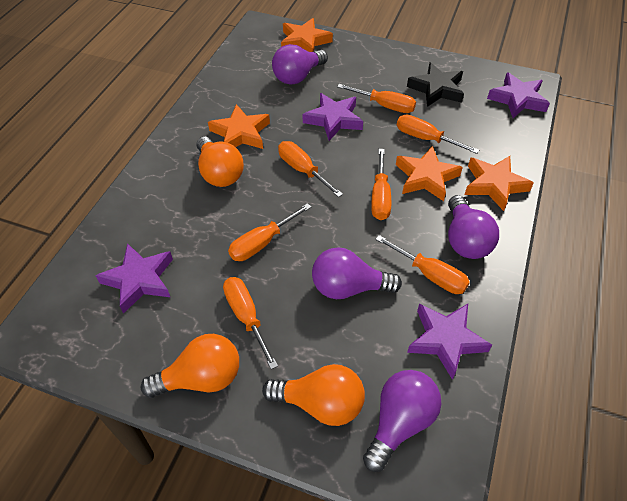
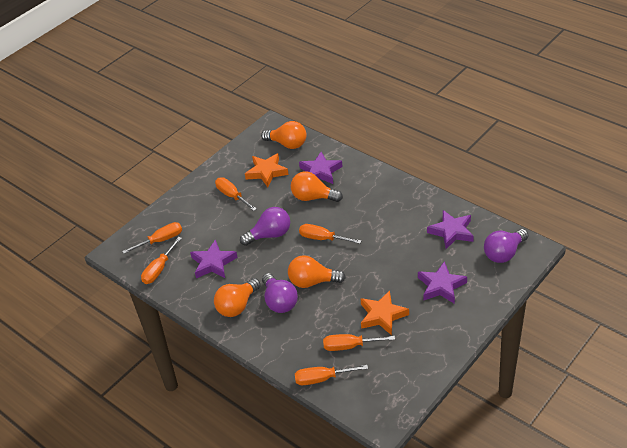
black star: 1 -> 0
orange light bulb: 3 -> 4
orange screwdriver: 7 -> 6
orange star: 4 -> 2
purple light bulb: 4 -> 3

